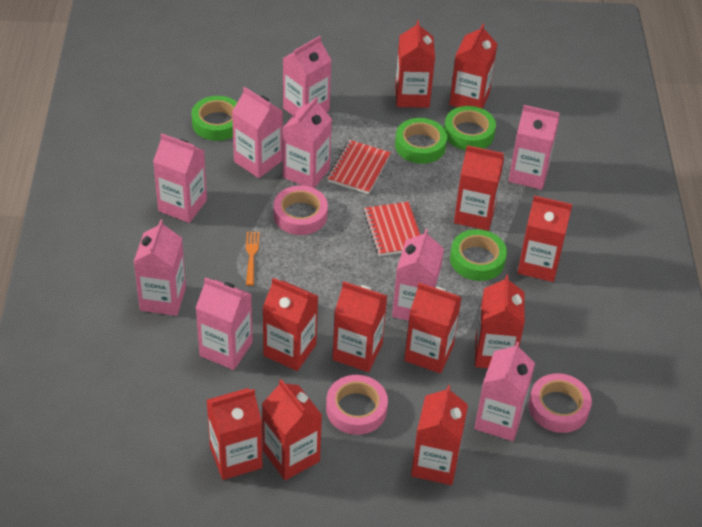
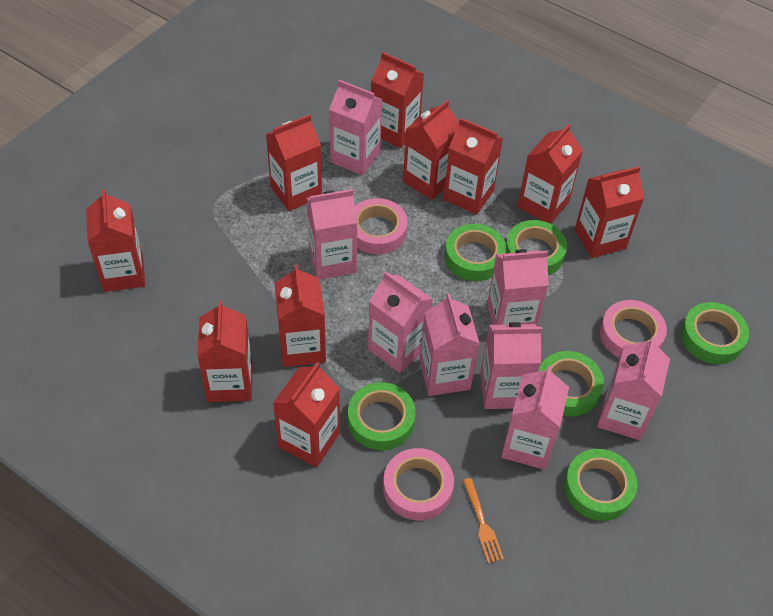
green tape: 4 -> 6
pink carton: 9 -> 8
red carton: 11 -> 10
red notebook: 2 -> 0

